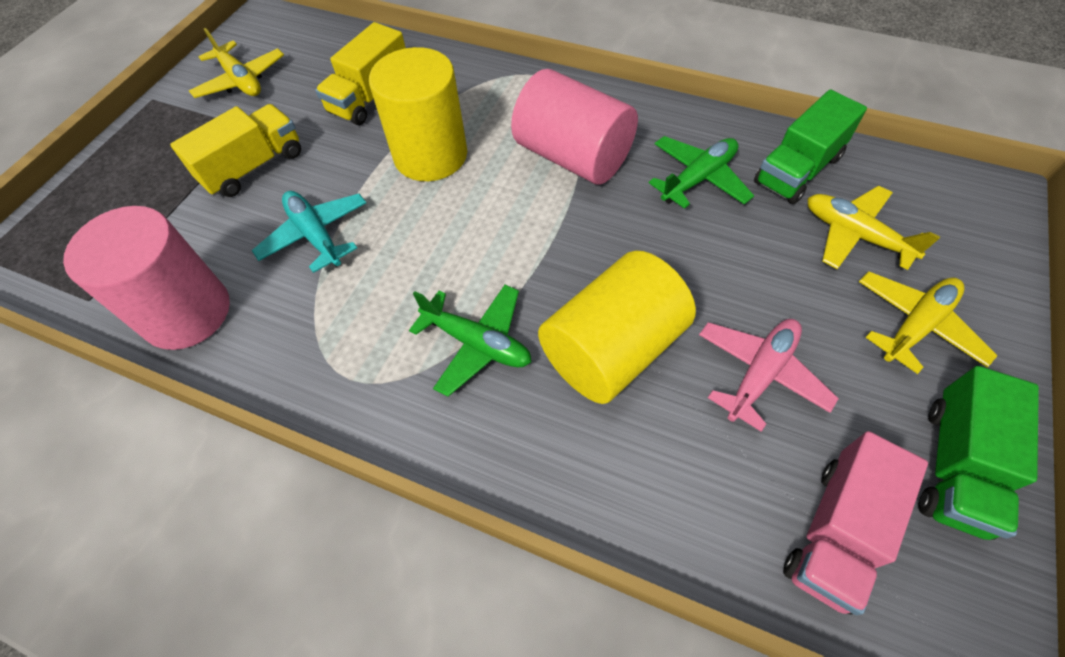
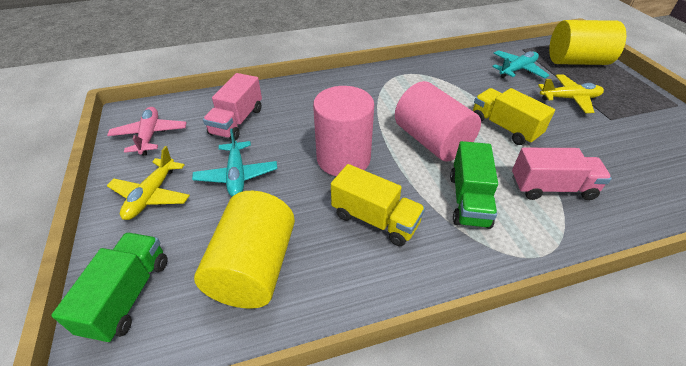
green plane: 2 -> 0
pink truck: 1 -> 2
turquoise plane: 1 -> 2
yellow plane: 3 -> 2

